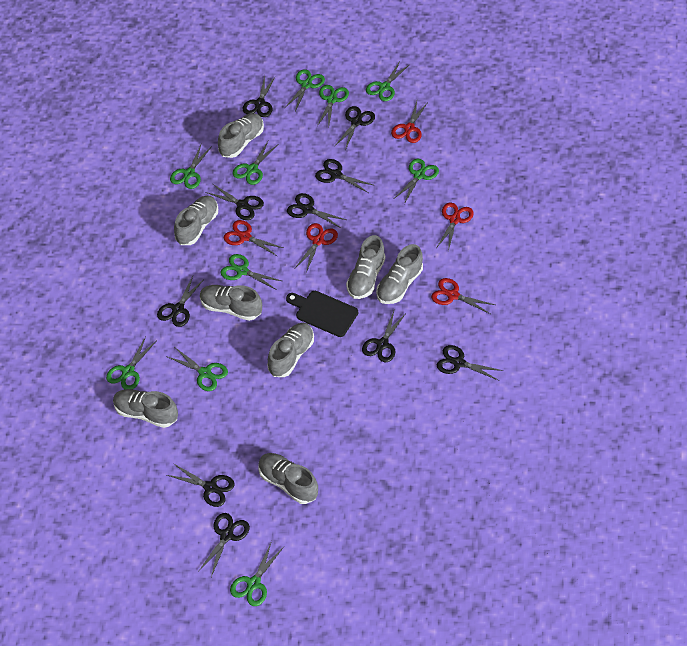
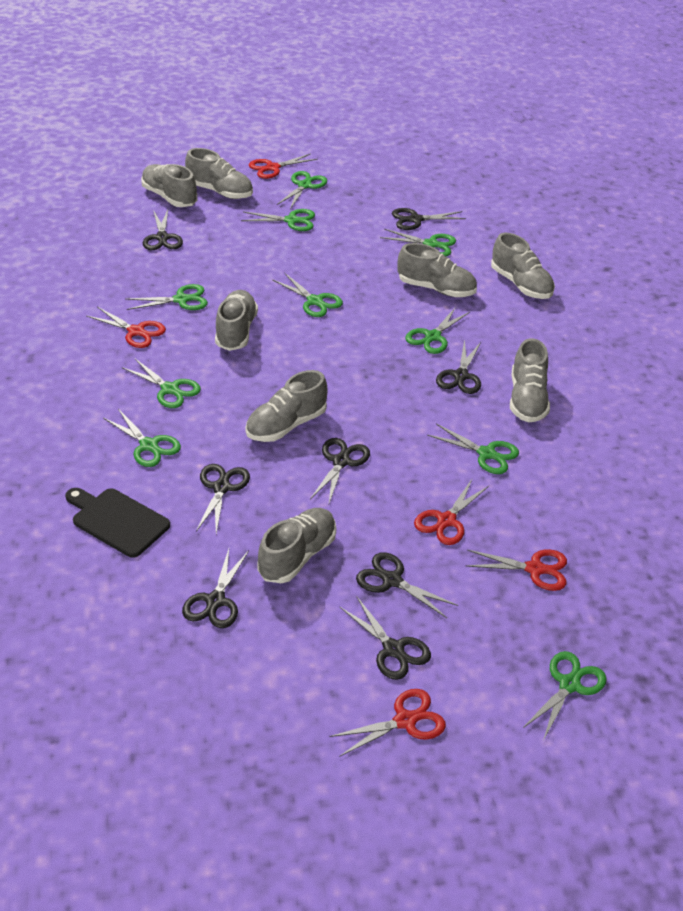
black scissors: 10 -> 8

